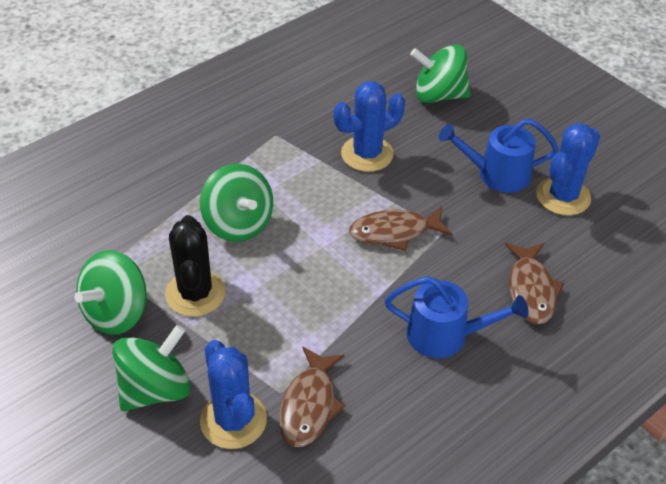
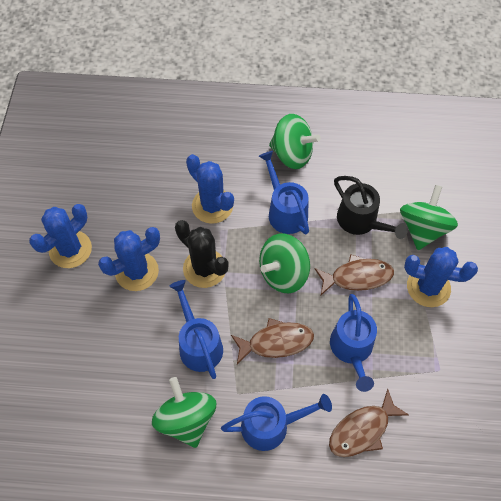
black watering can: 0 -> 1
blue cactus: 3 -> 4
blue watering can: 2 -> 4

